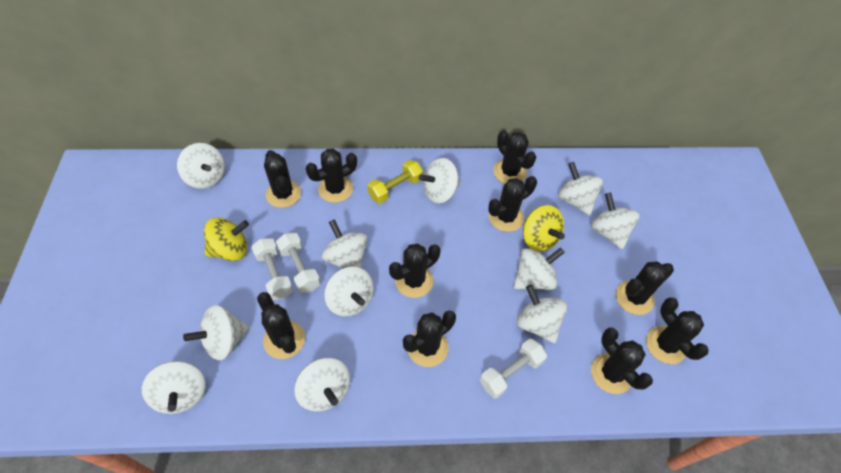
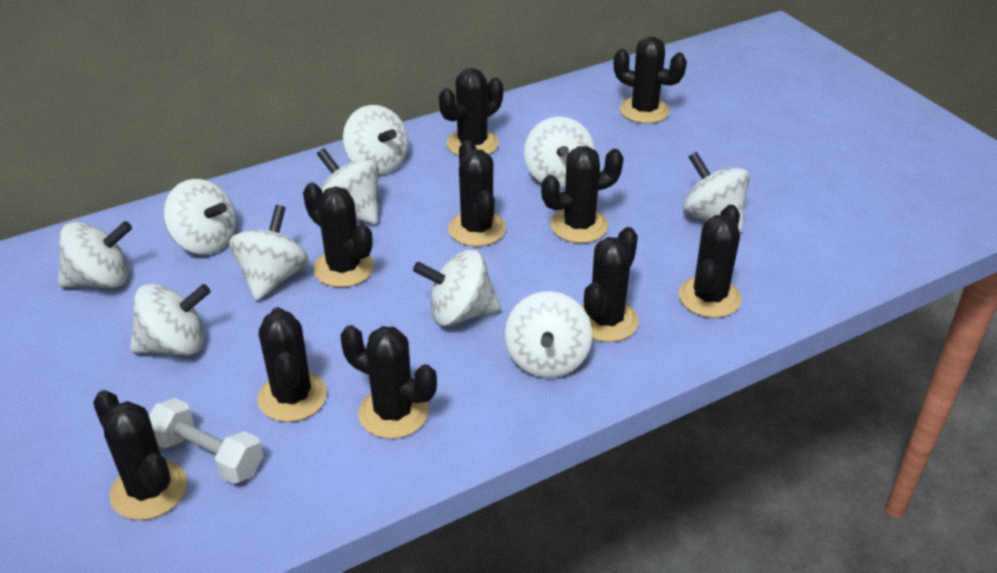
white dumbbell: 3 -> 1
white spinning top: 11 -> 10
yellow dumbbell: 1 -> 0
yellow spinning top: 2 -> 0

